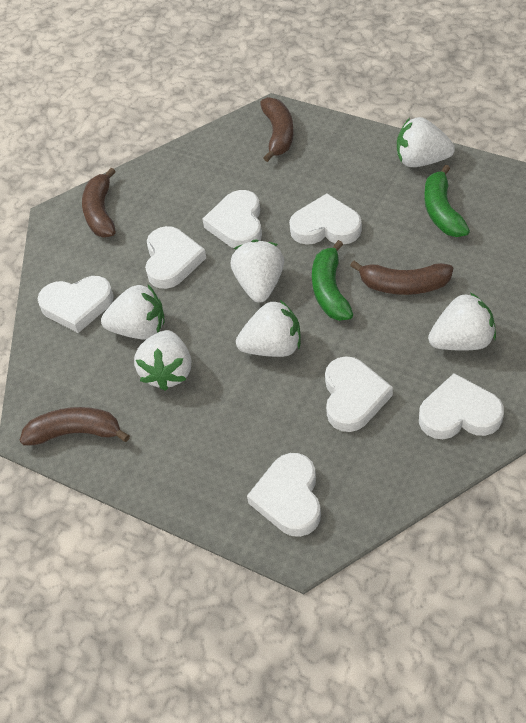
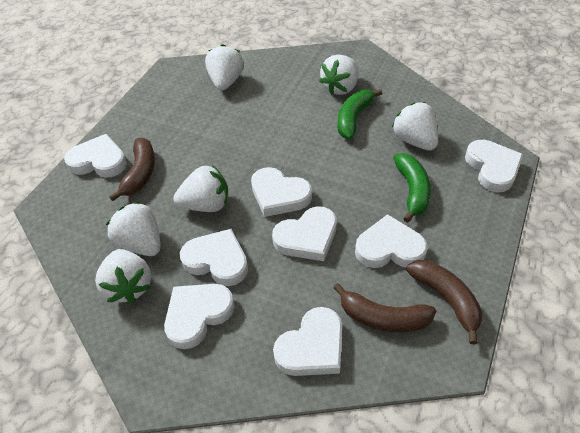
brown banana: 4 -> 3
white heart: 7 -> 8

